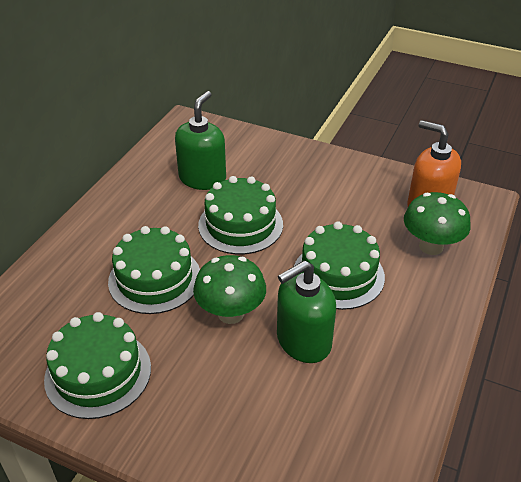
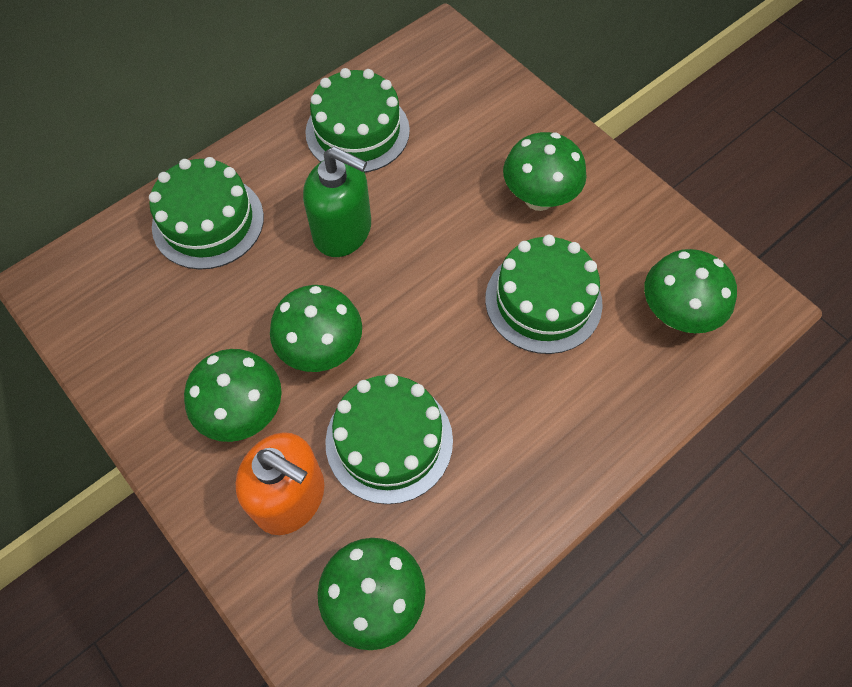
green mushroom: 2 -> 5
green soap dispenser: 2 -> 1

